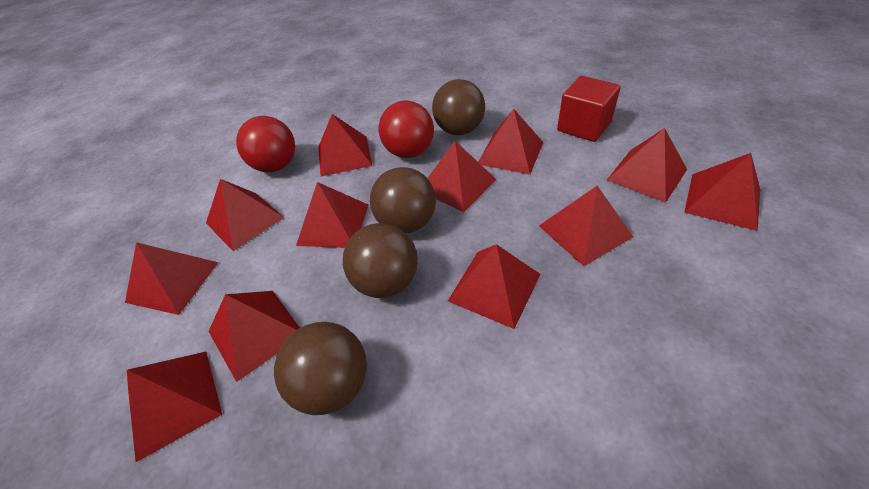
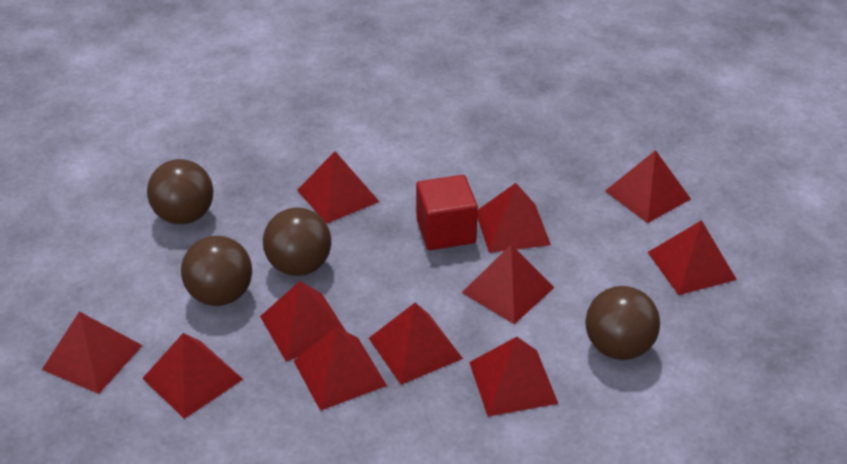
red ball: 2 -> 0
red pyramid: 12 -> 11

